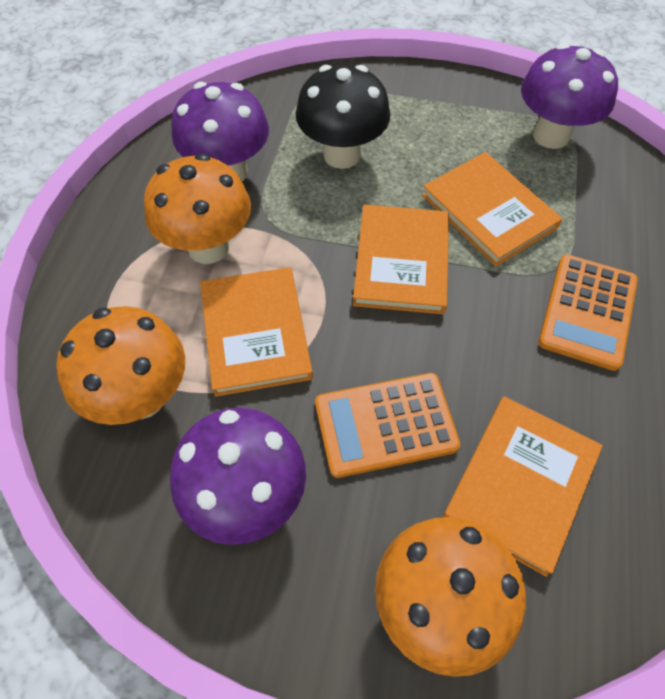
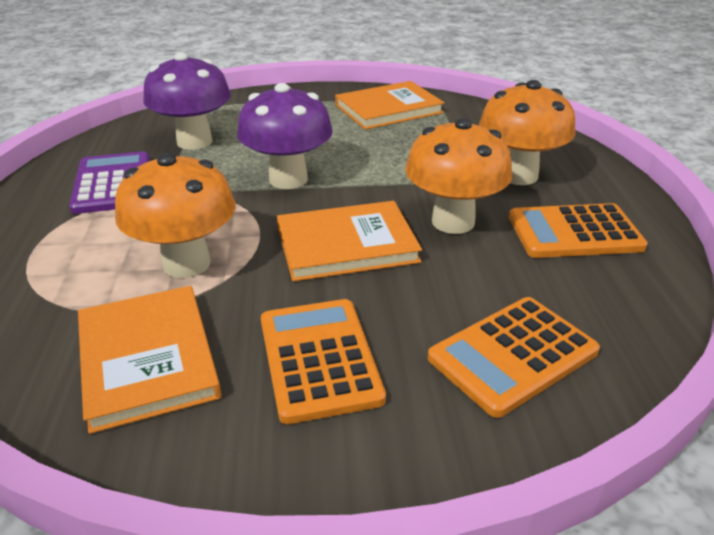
black mushroom: 1 -> 0
orange book: 4 -> 3
orange calculator: 2 -> 3
purple calculator: 0 -> 1
purple mushroom: 3 -> 2

